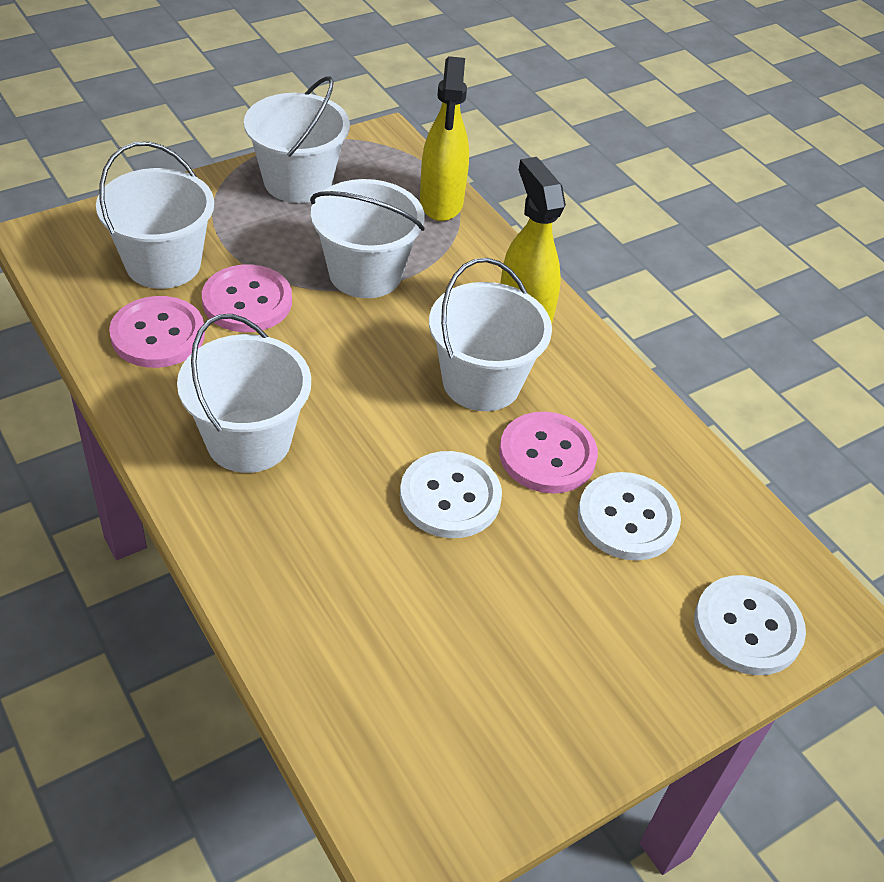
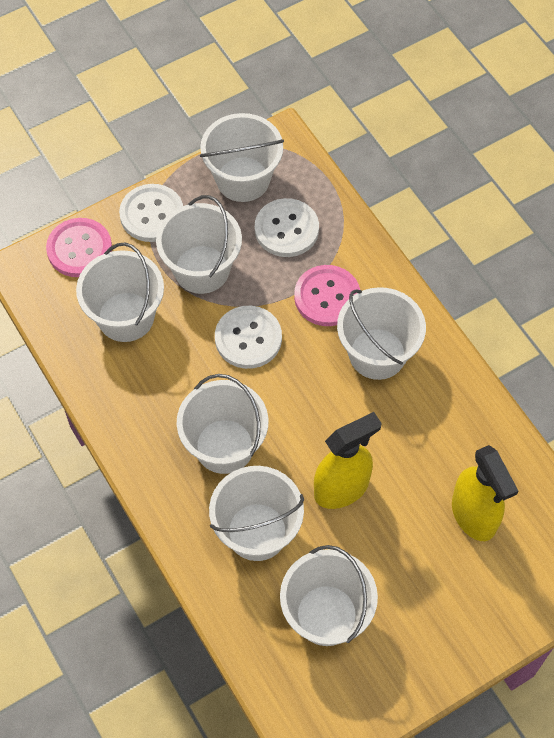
pink button: 3 -> 2
white bucket: 5 -> 7

